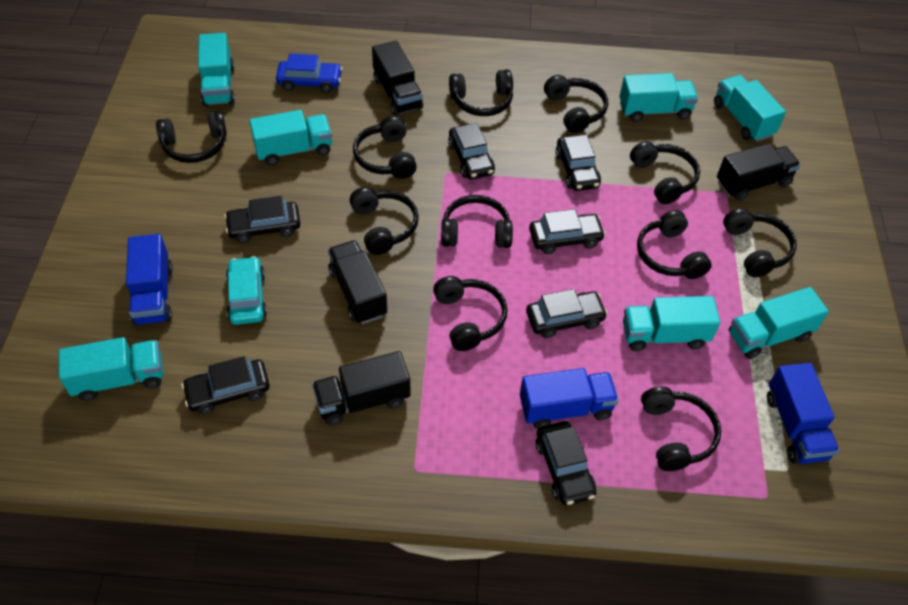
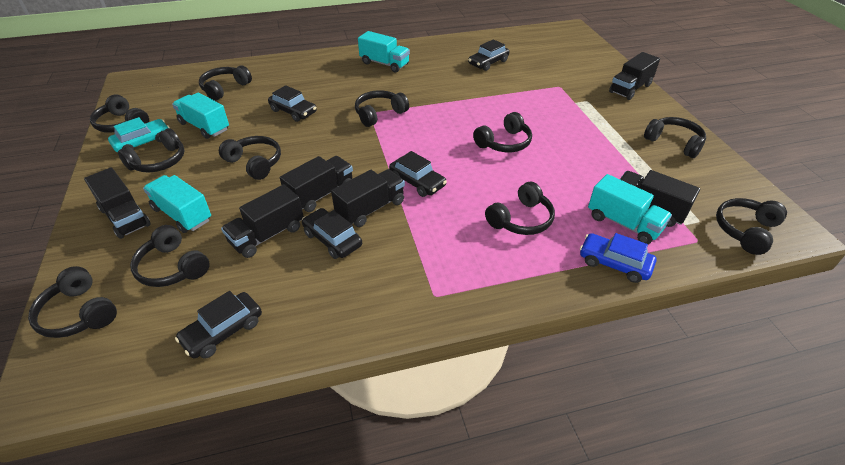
black car: 7 -> 5
black truck: 4 -> 6
blue truck: 3 -> 0
turquoise truck: 7 -> 4

